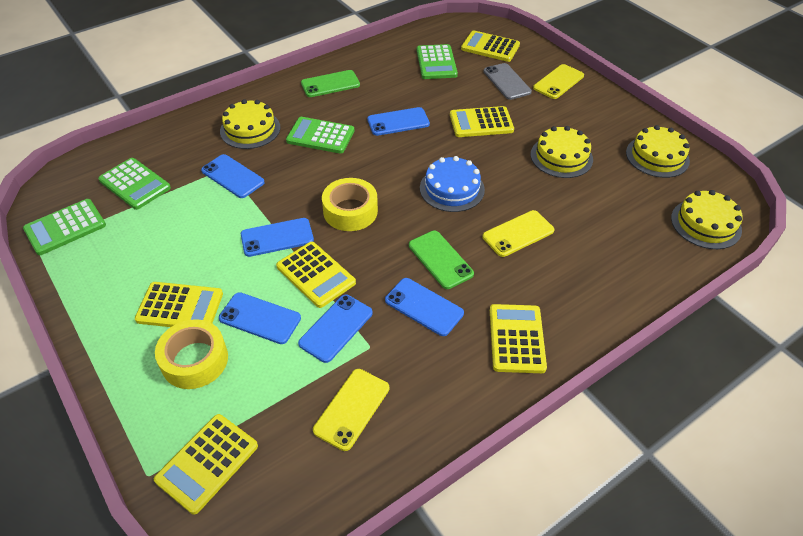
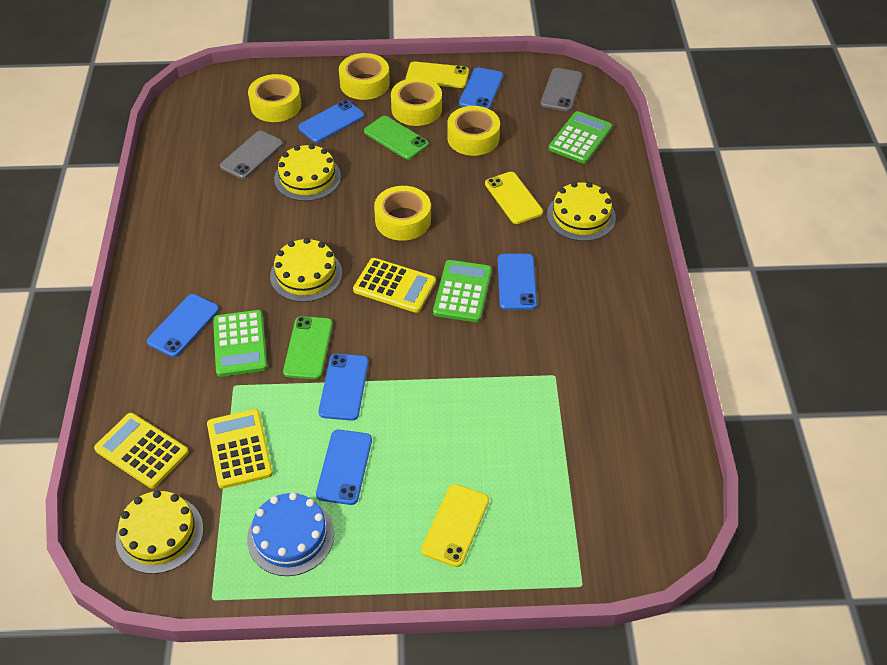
green calculator: 4 -> 3
grey phone: 1 -> 2
yellow calculator: 6 -> 3
yellow tape: 2 -> 5

